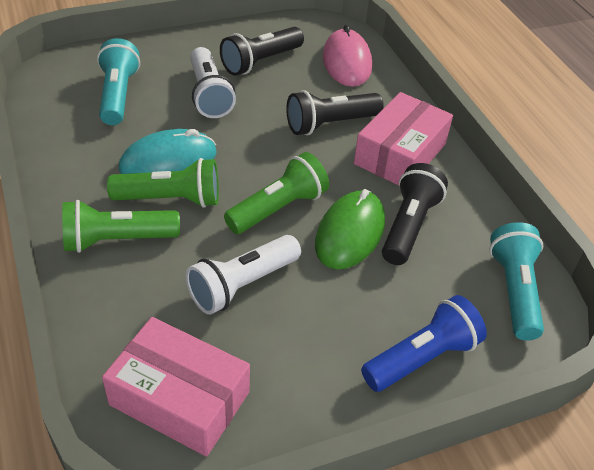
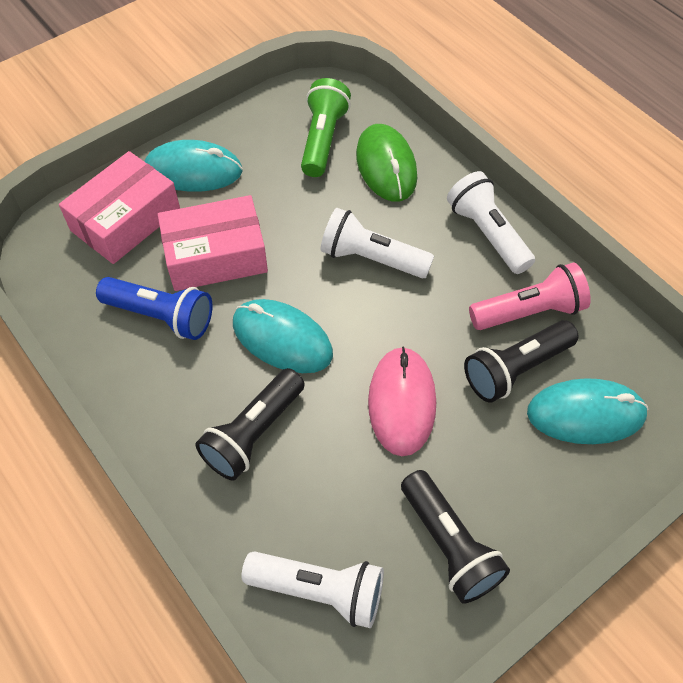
green flashlight: 3 -> 1
pink flashlight: 0 -> 1
turquoise flashlight: 2 -> 0
turquoise mouse: 1 -> 3
white flashlight: 2 -> 3

